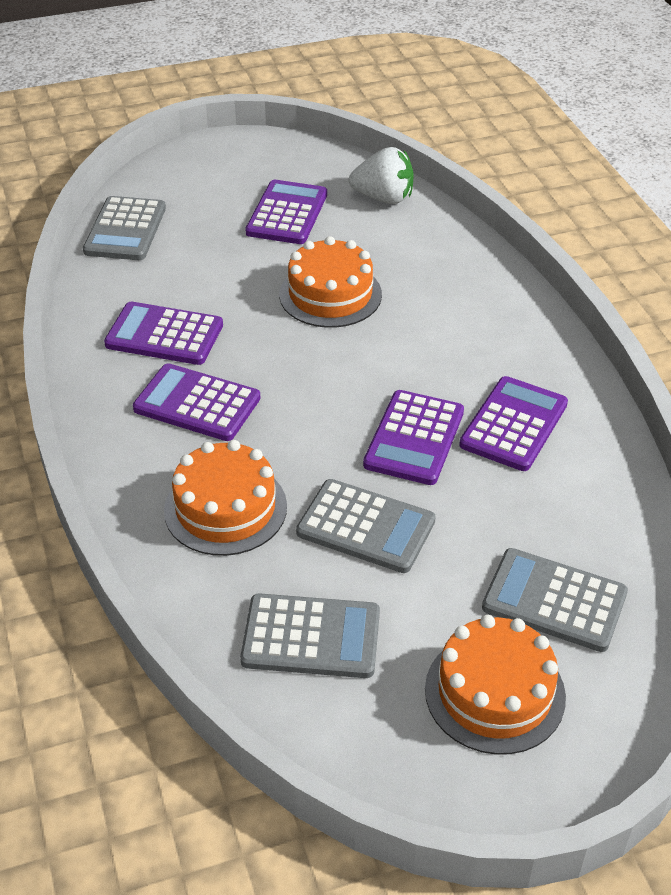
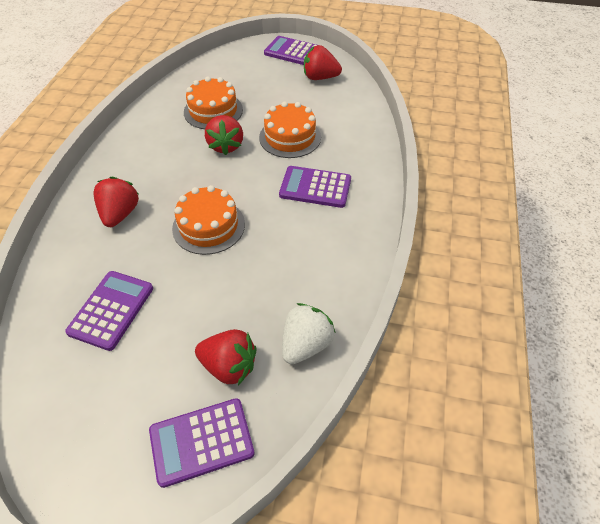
grey calculator: 4 -> 0
purple calculator: 5 -> 4
red strawberry: 0 -> 4

